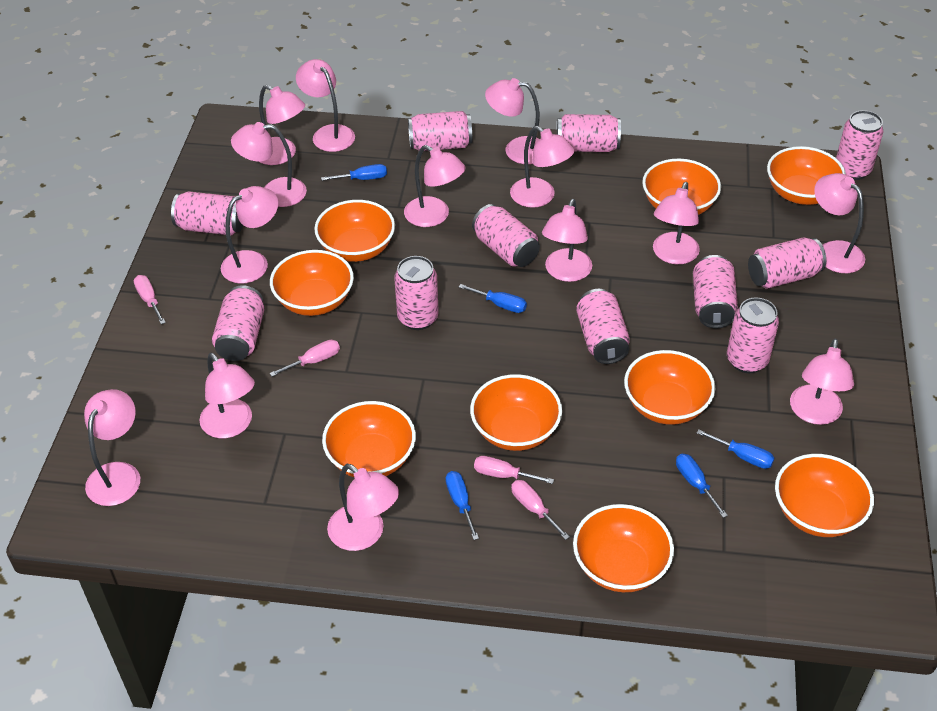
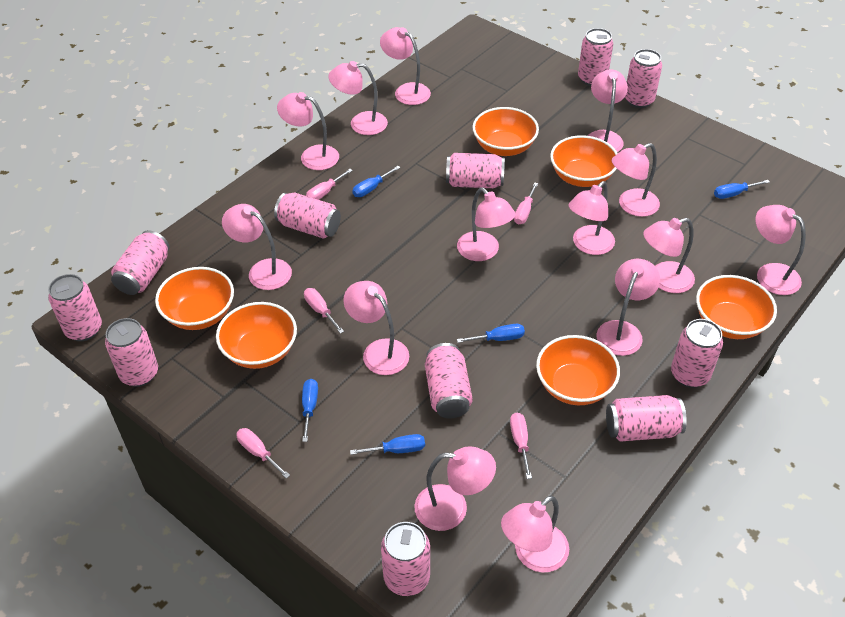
orange bowl: 9 -> 6
pink screwdriver: 4 -> 5

